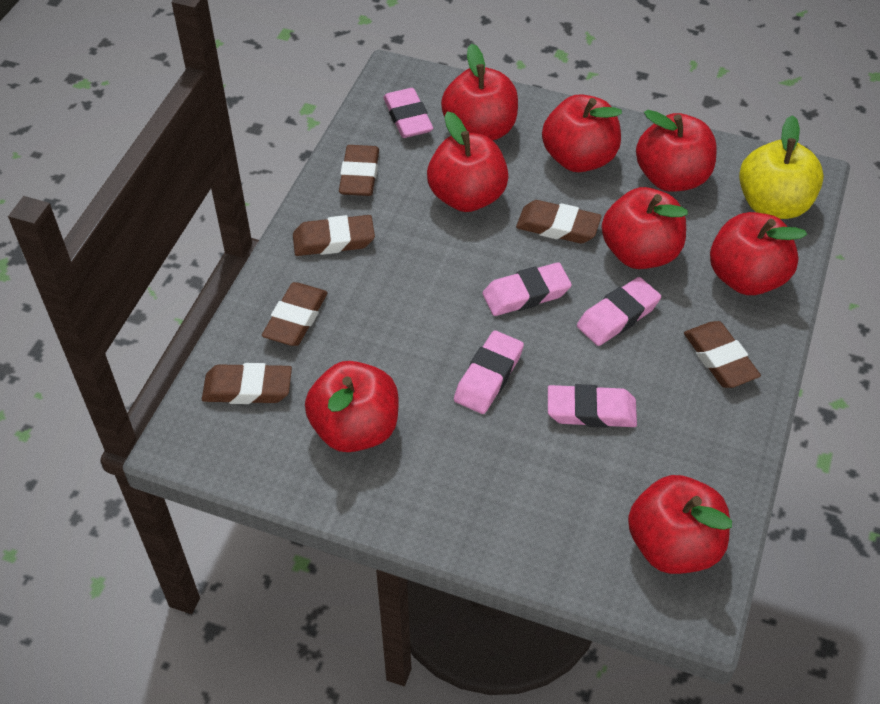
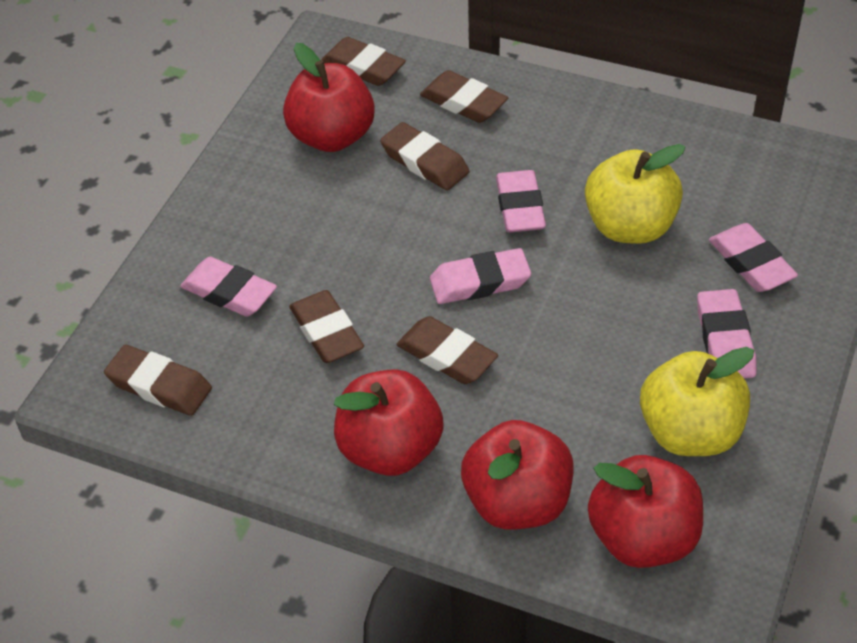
red apple: 8 -> 4
yellow apple: 1 -> 2

